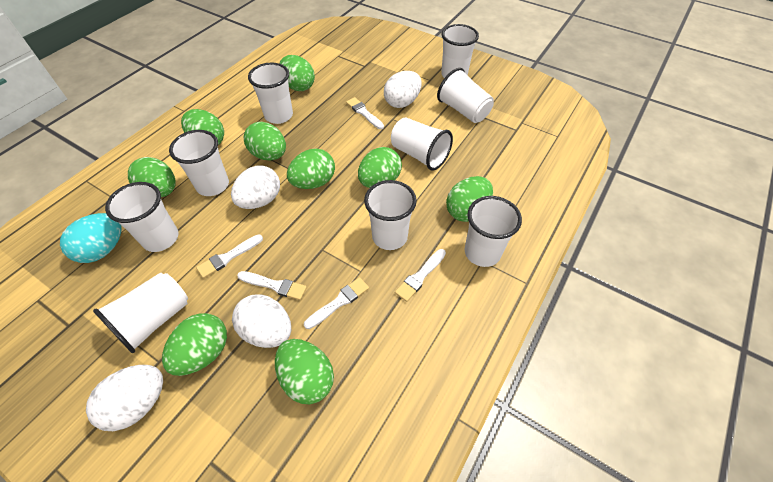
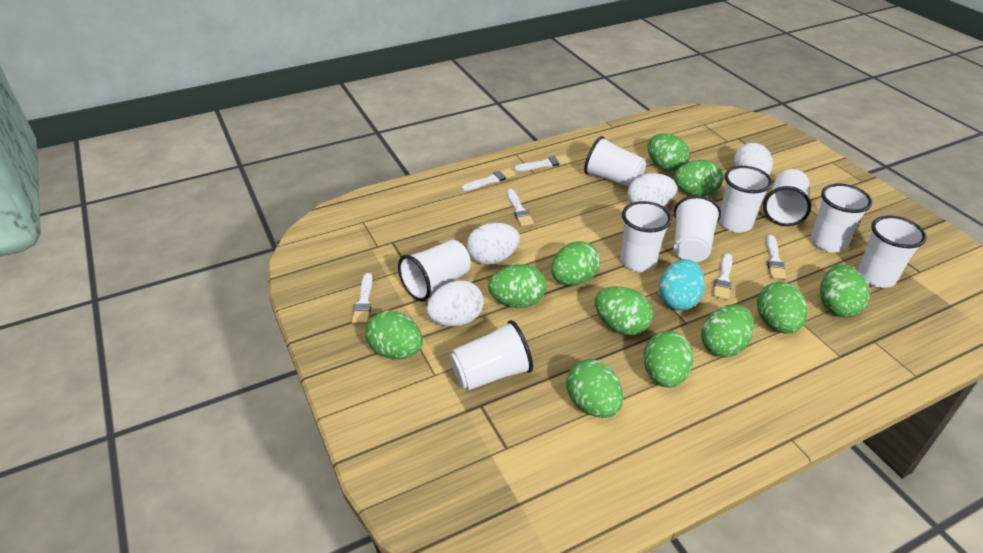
green egg: 9 -> 11
white brush: 5 -> 6

